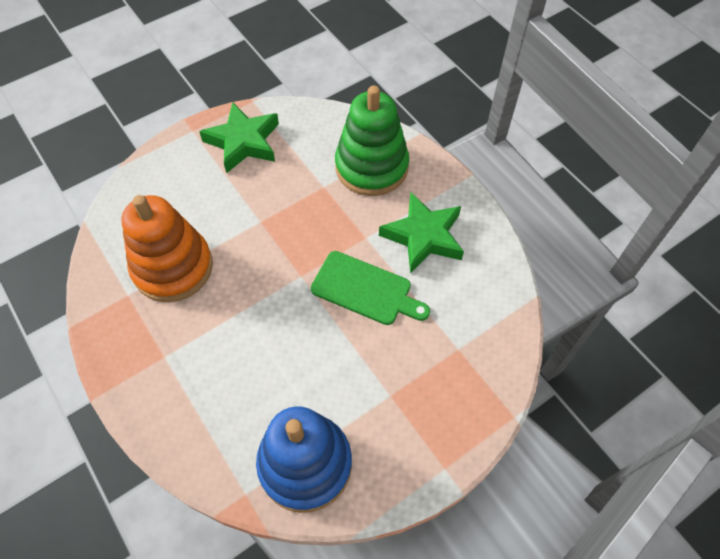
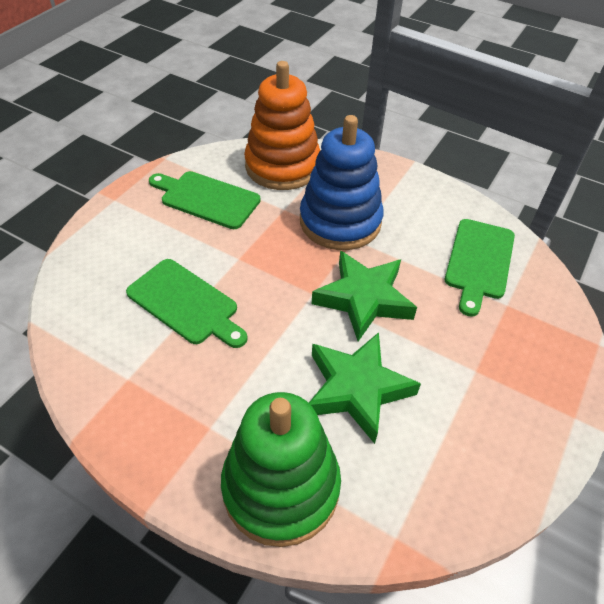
green cutting board: 1 -> 3

